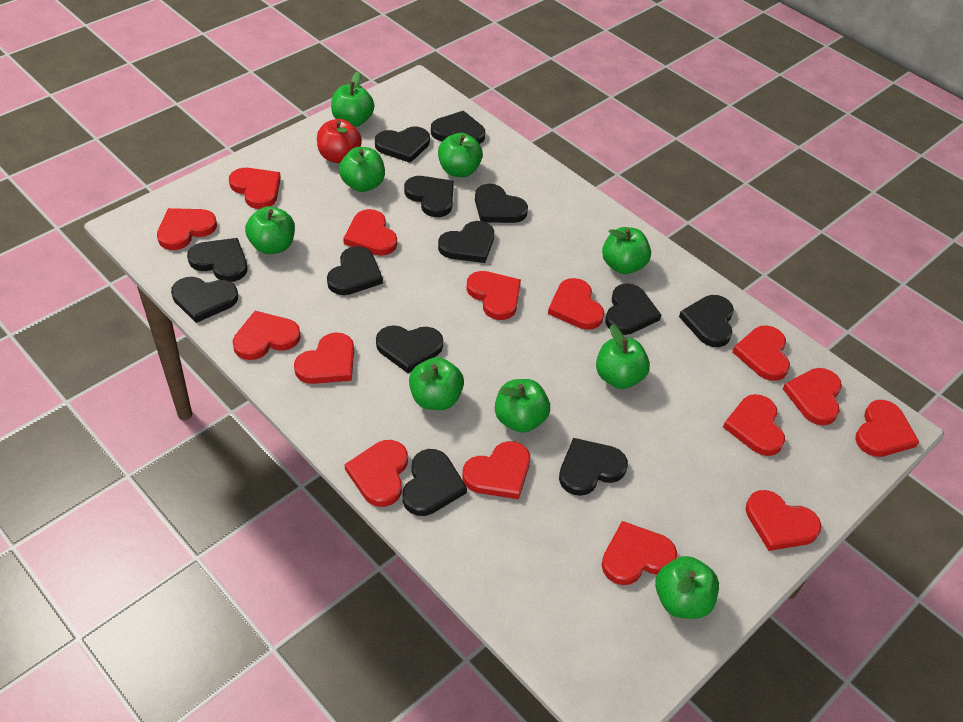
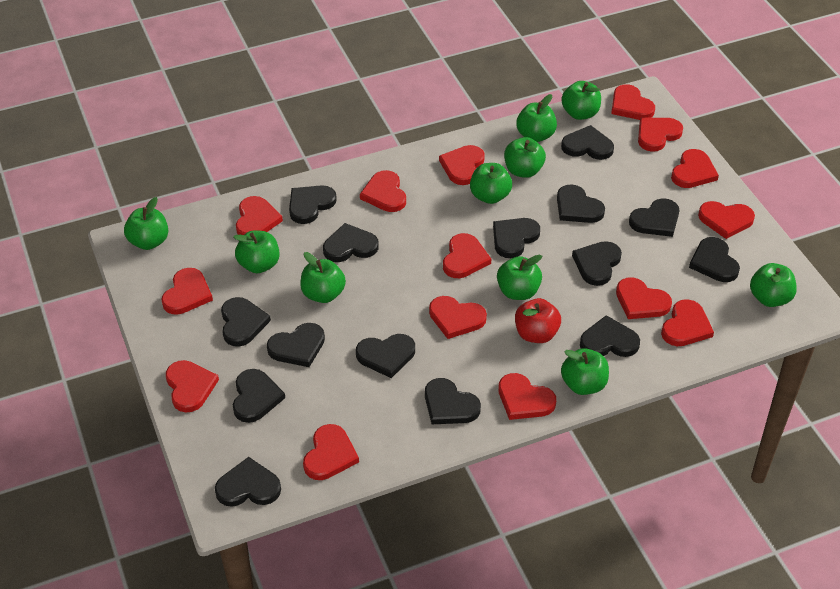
black heart: 13 -> 15
green apple: 9 -> 10

